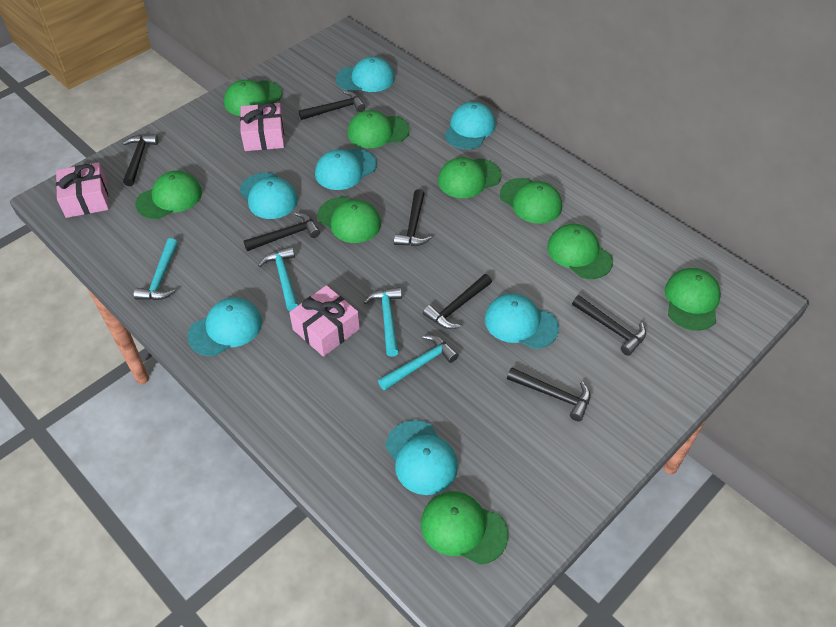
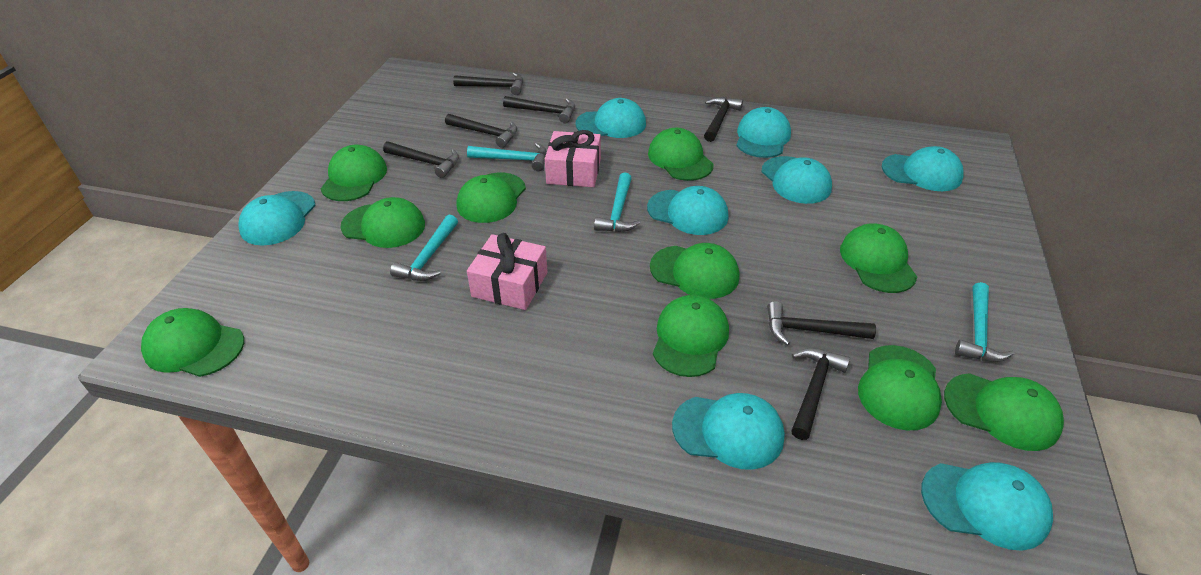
green cap: 9 -> 10
pink gift: 3 -> 2
turquoise cap: 7 -> 8

